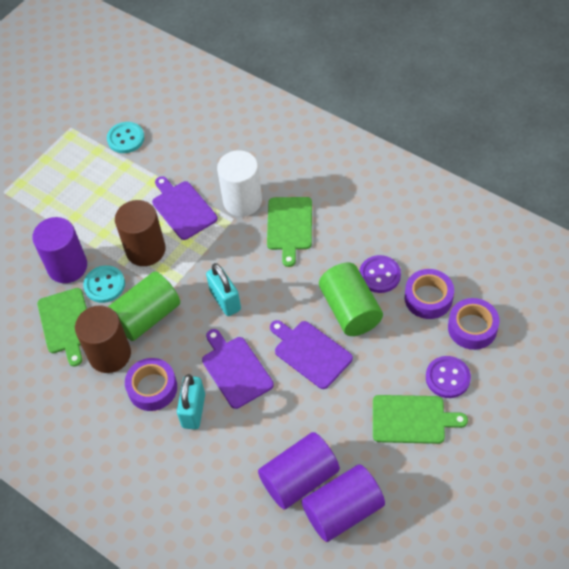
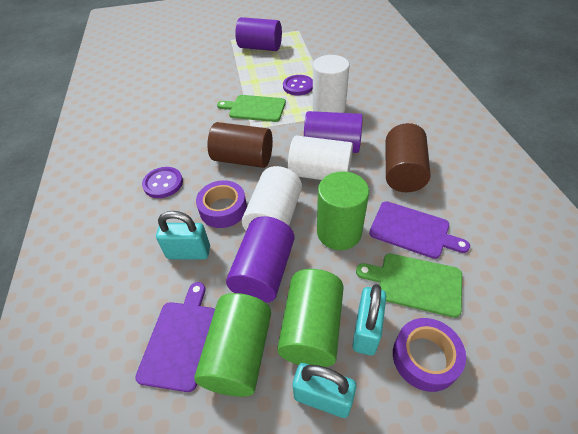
green cutting board: 3 -> 2
green cylinder: 2 -> 3
purple cutting board: 3 -> 2
purple tape: 3 -> 2
turquoise button: 2 -> 0
turquoise padlock: 2 -> 3
white cylinder: 1 -> 3

